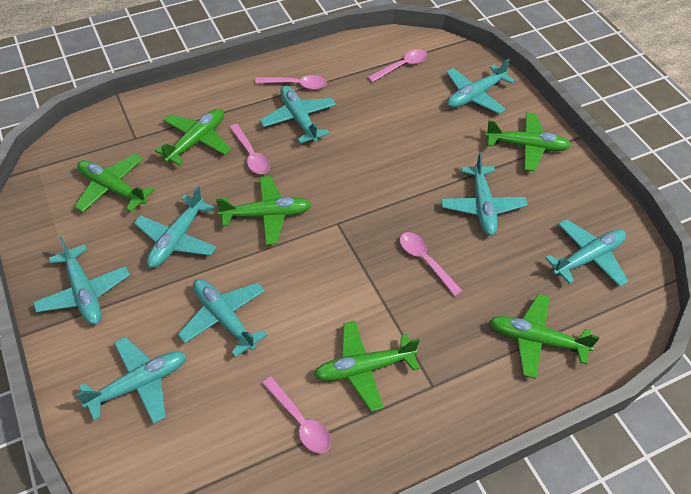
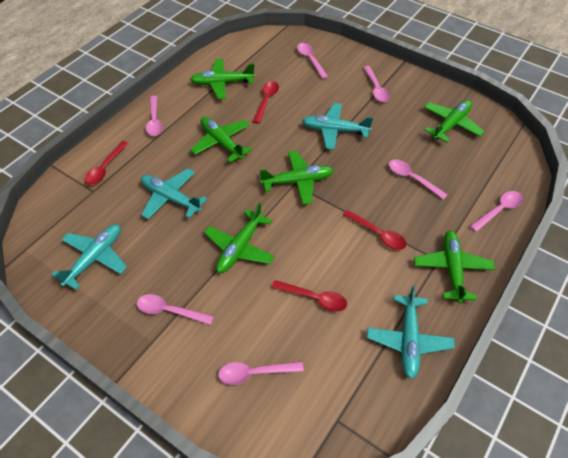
pink spoon: 5 -> 7
red spoon: 0 -> 4
turquoise plane: 8 -> 4

